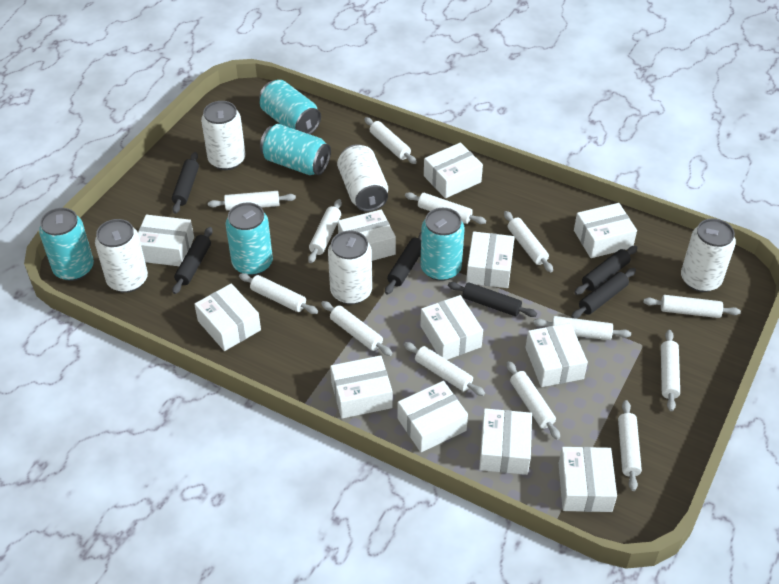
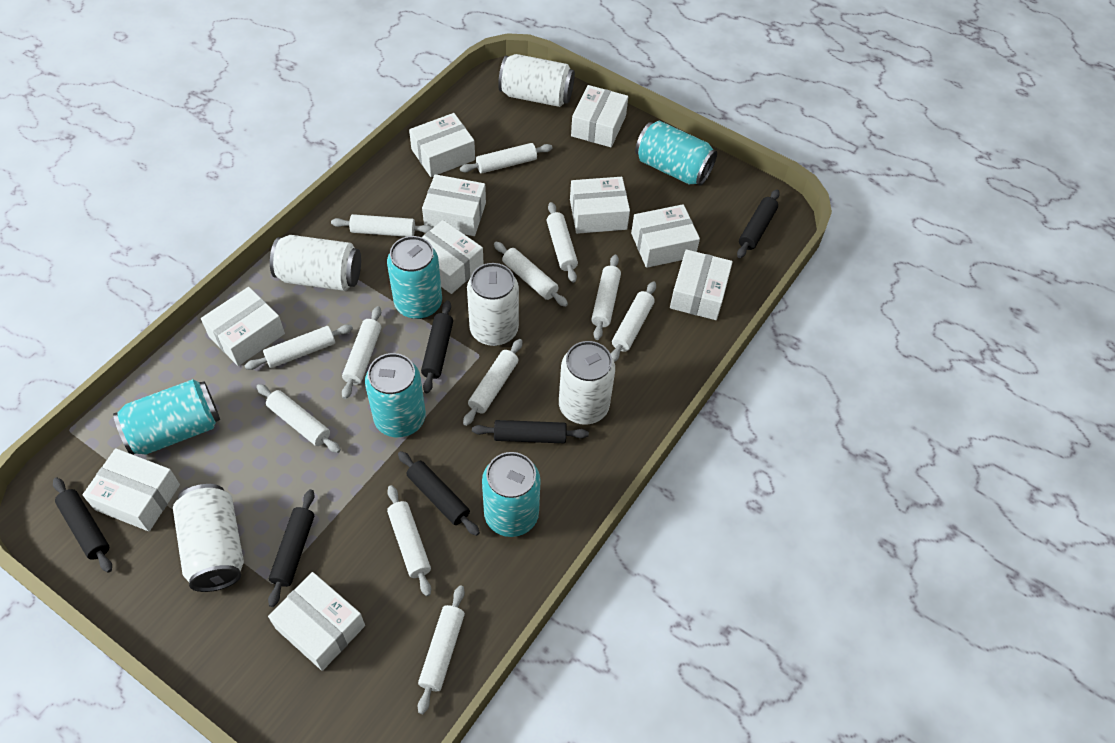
white box: 12 -> 10
white rolling pin: 13 -> 12

